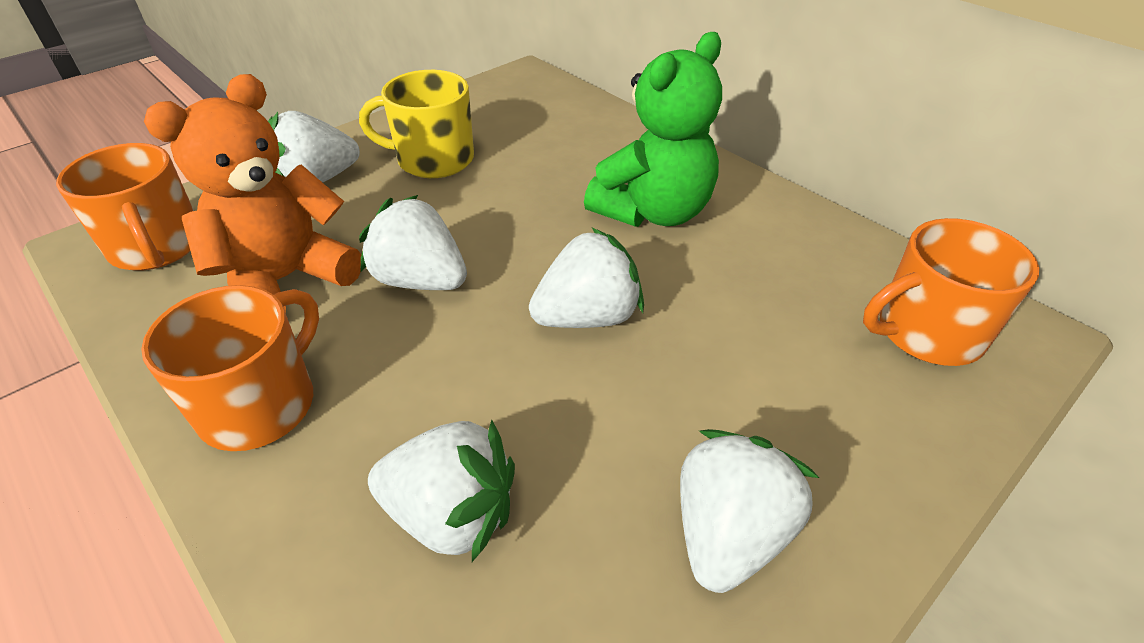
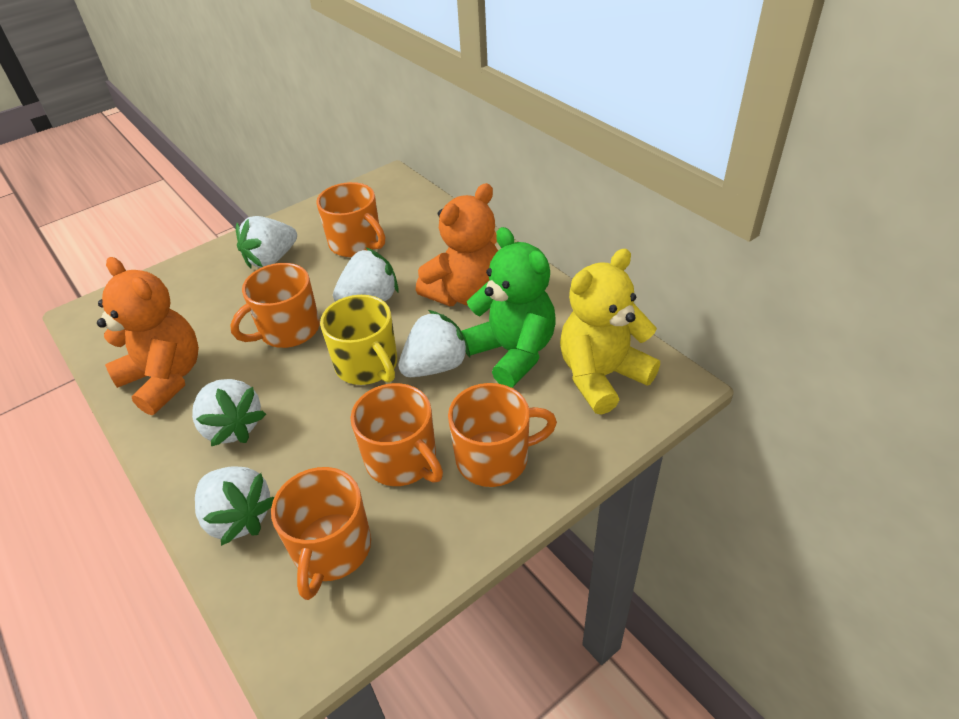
orange mug: 3 -> 5
orange teddy bear: 1 -> 2
yellow teddy bear: 0 -> 1

